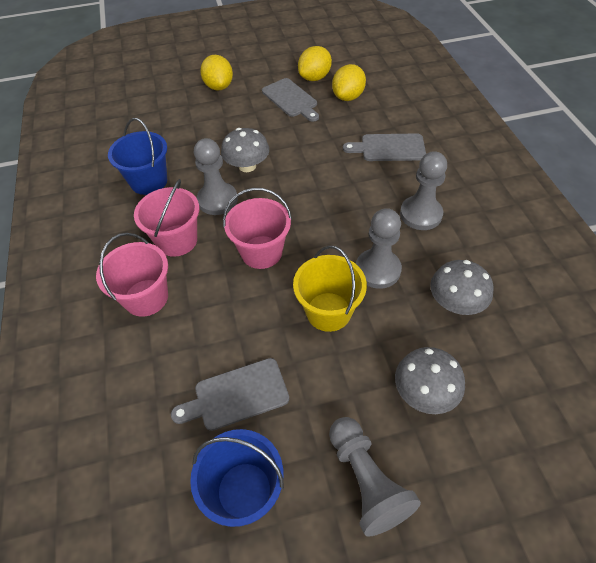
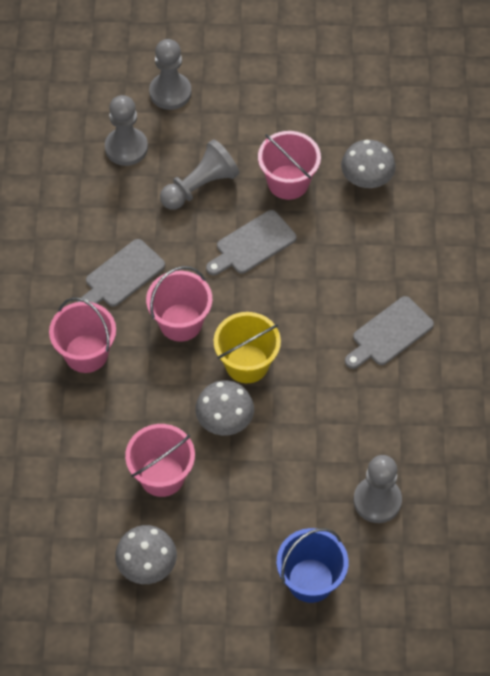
blue bucket: 2 -> 1
pink bucket: 3 -> 4
yellow lemon: 3 -> 0

